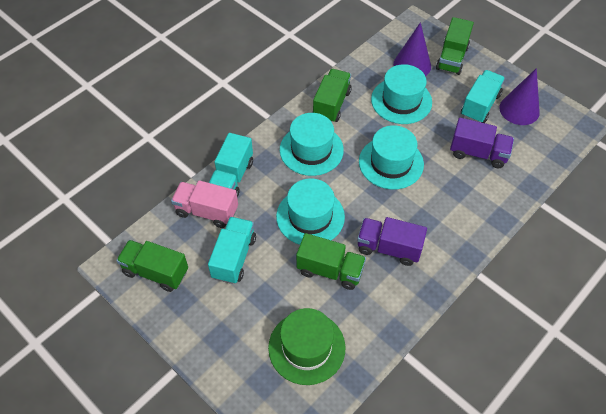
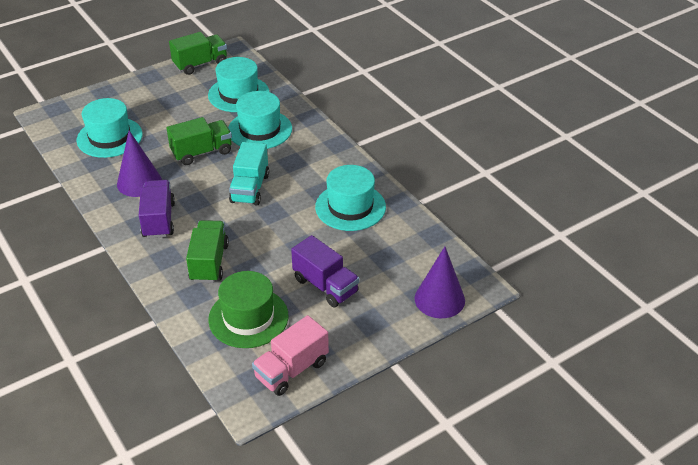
green truck: 4 -> 3
turquoise truck: 3 -> 1

